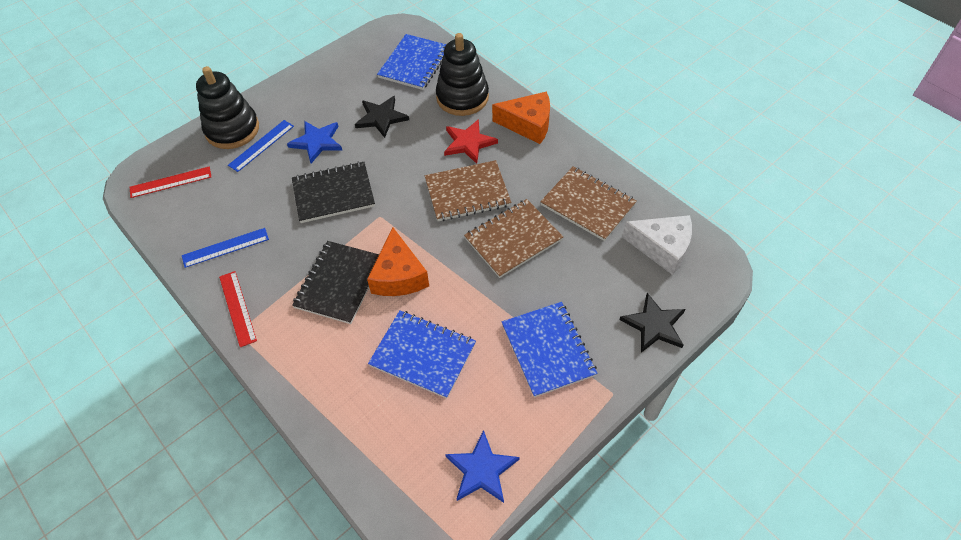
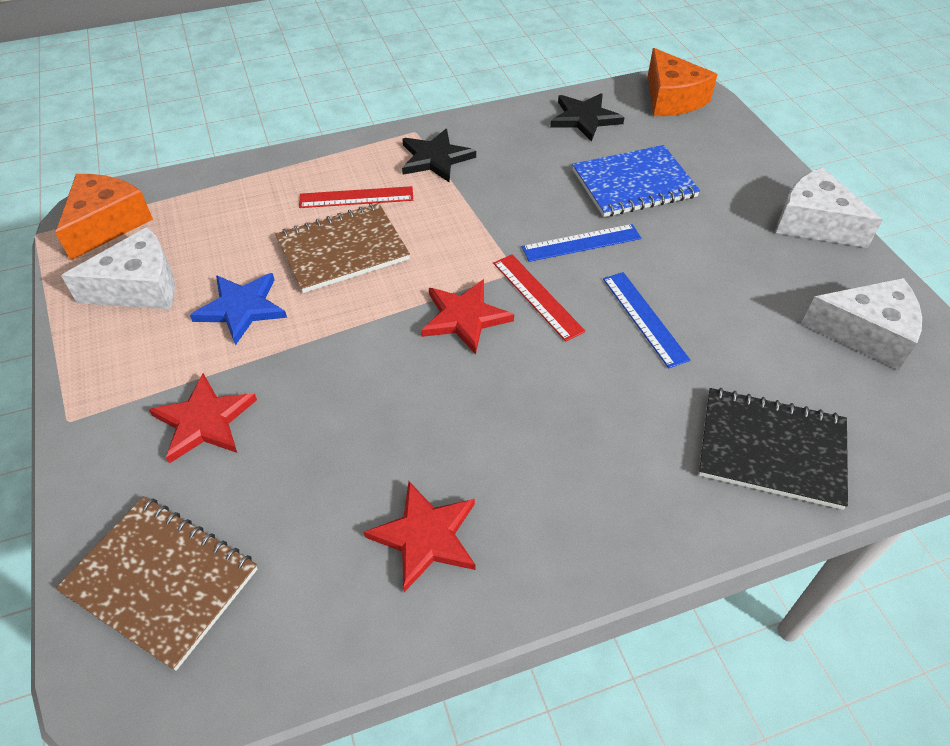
black notebook: 2 -> 1
black stacking toy: 2 -> 0
blue notebook: 3 -> 1
blue star: 2 -> 1
brown notebook: 3 -> 2
red star: 1 -> 3
white cheese: 1 -> 3

